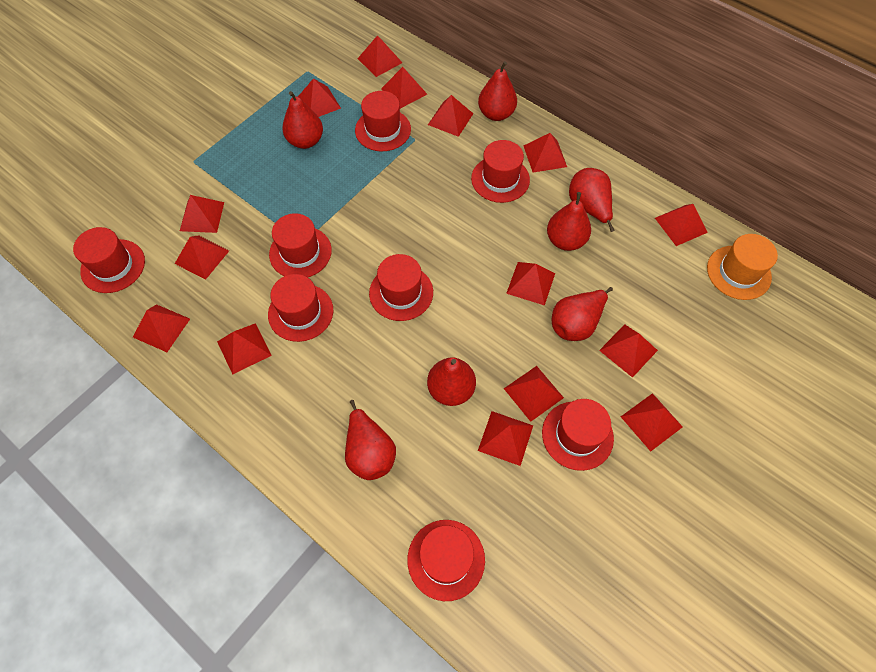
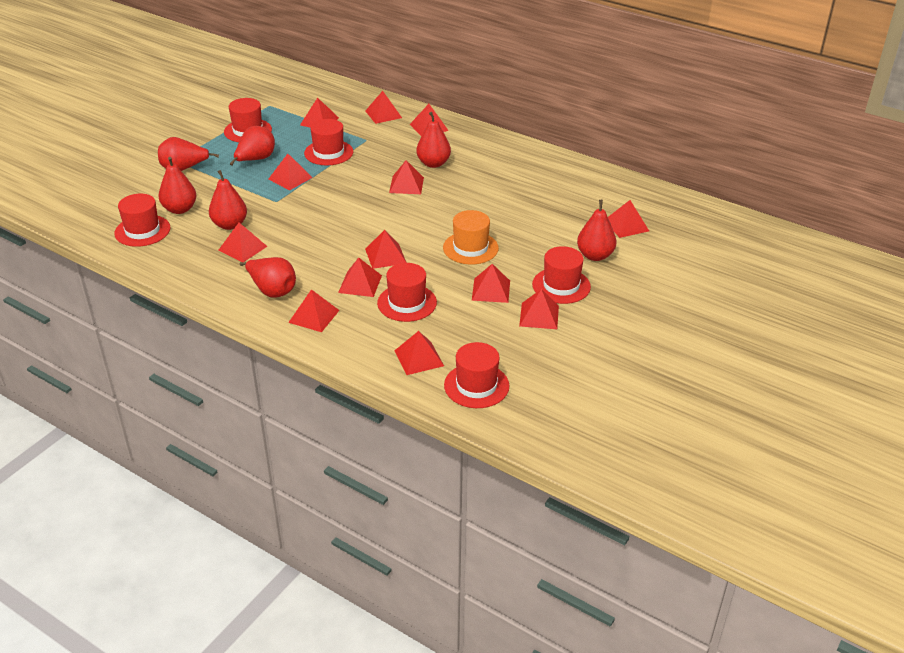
red hat: 8 -> 6
red pyramid: 15 -> 13

